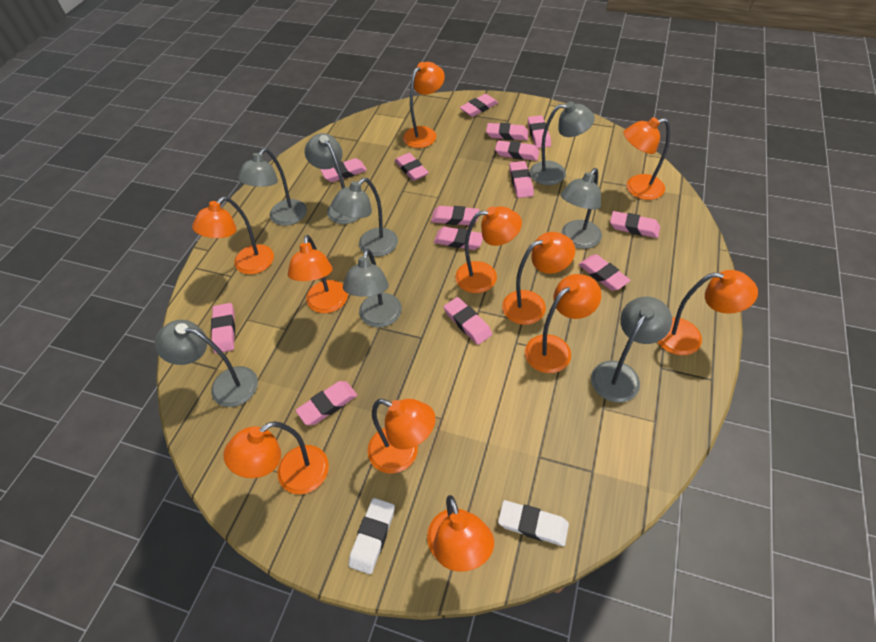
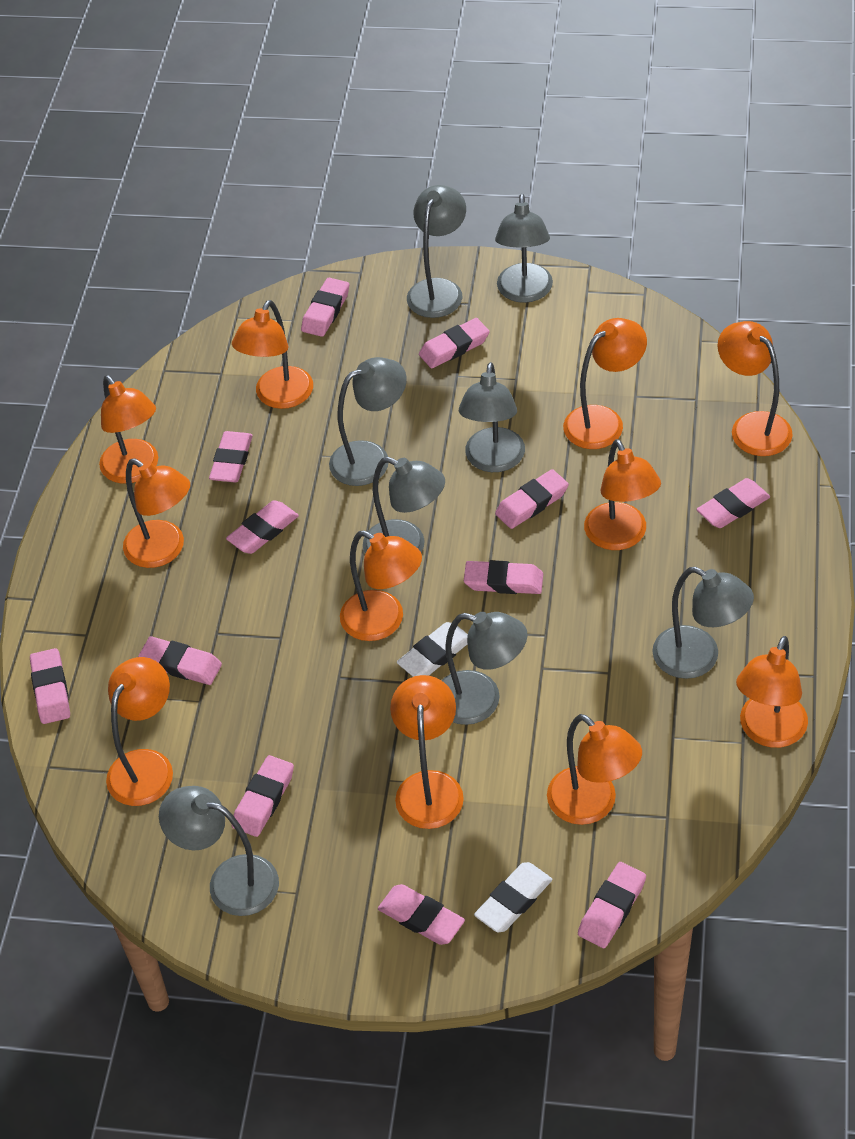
pink eraser: 14 -> 12

